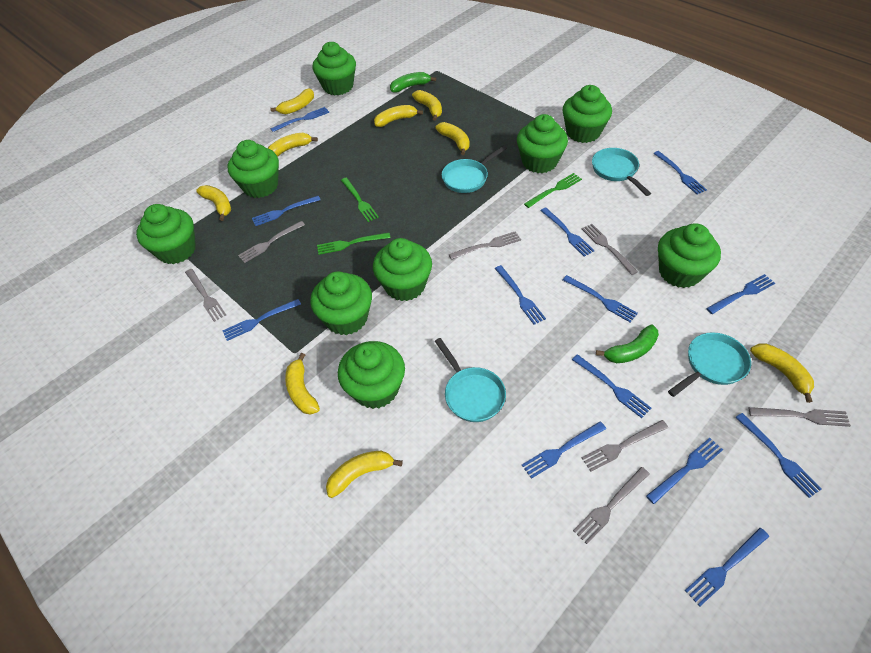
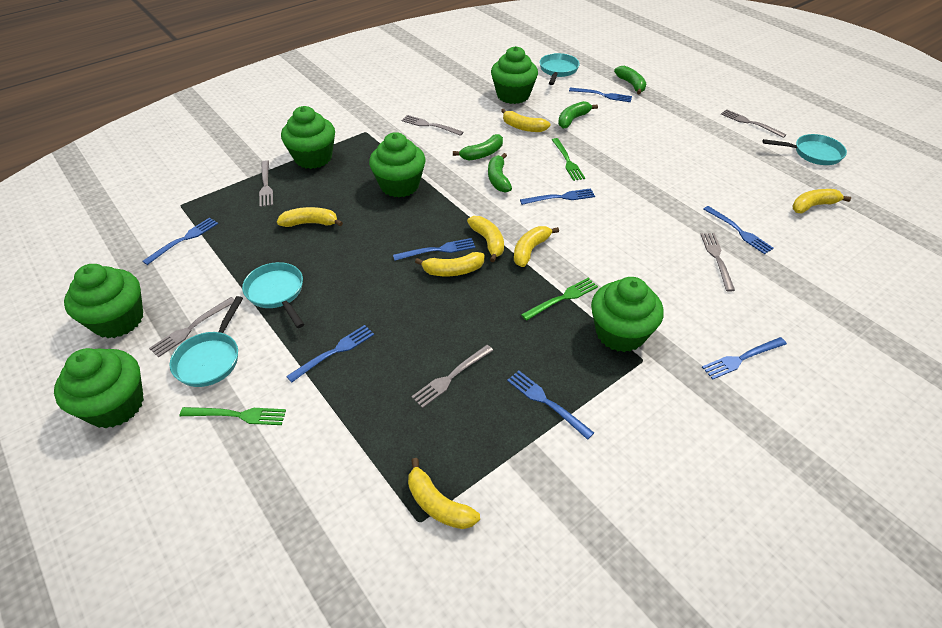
blue fork: 13 -> 8
green banana: 2 -> 4
green cupcake: 9 -> 6
grey fork: 7 -> 6
yellow banana: 9 -> 7

